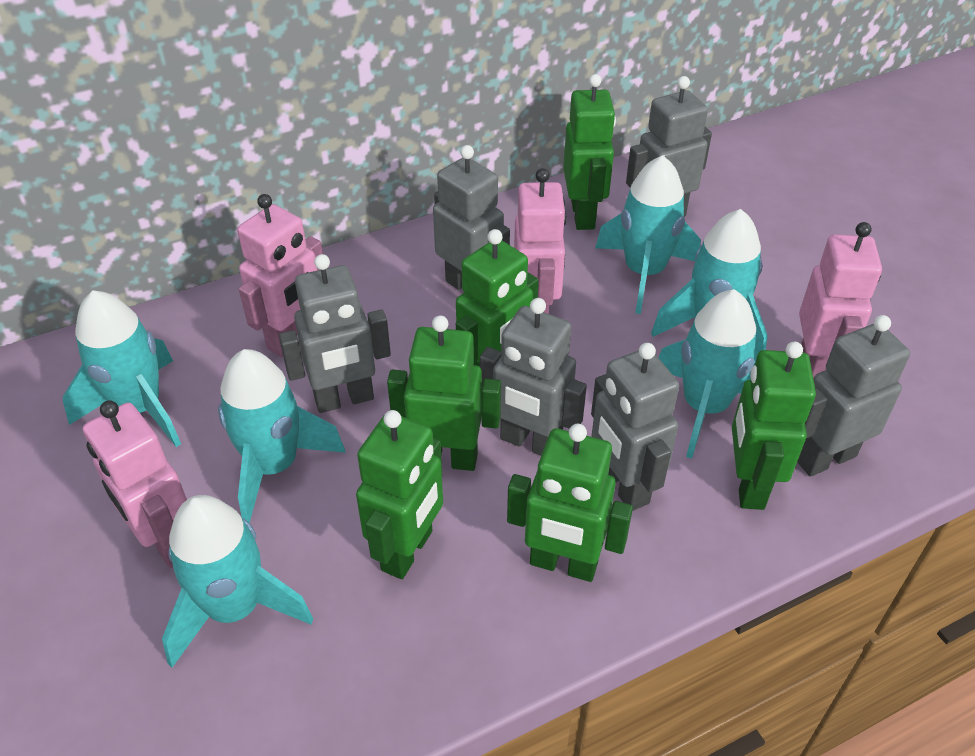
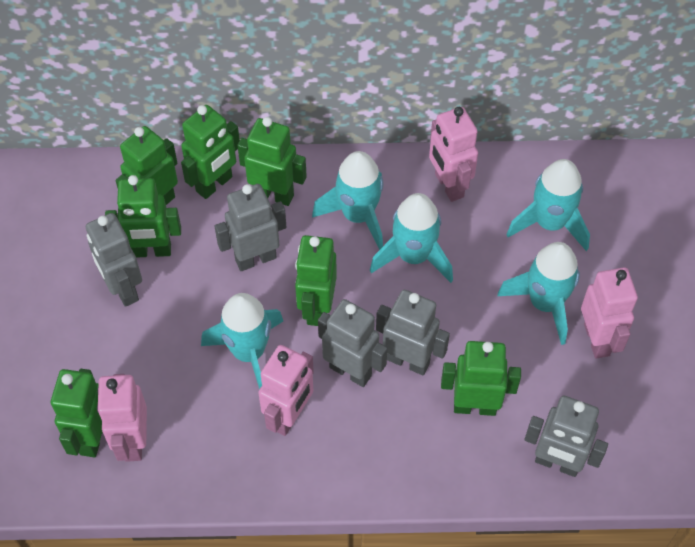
green robot: 6 -> 7
grey robot: 6 -> 5
turquoise rocket: 6 -> 5

